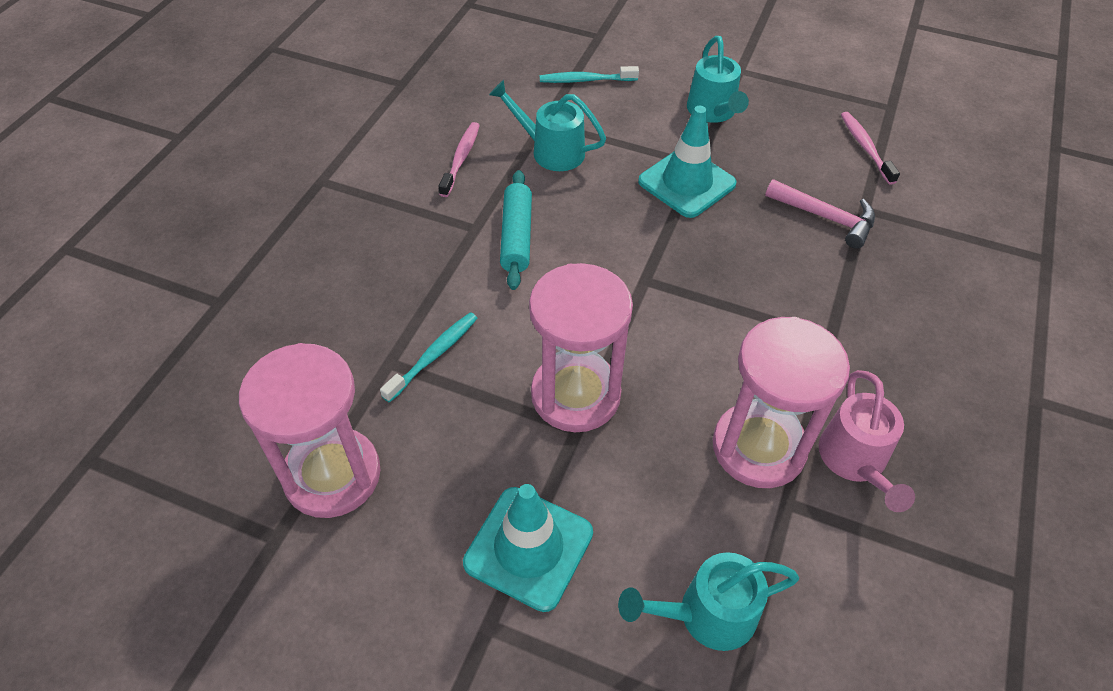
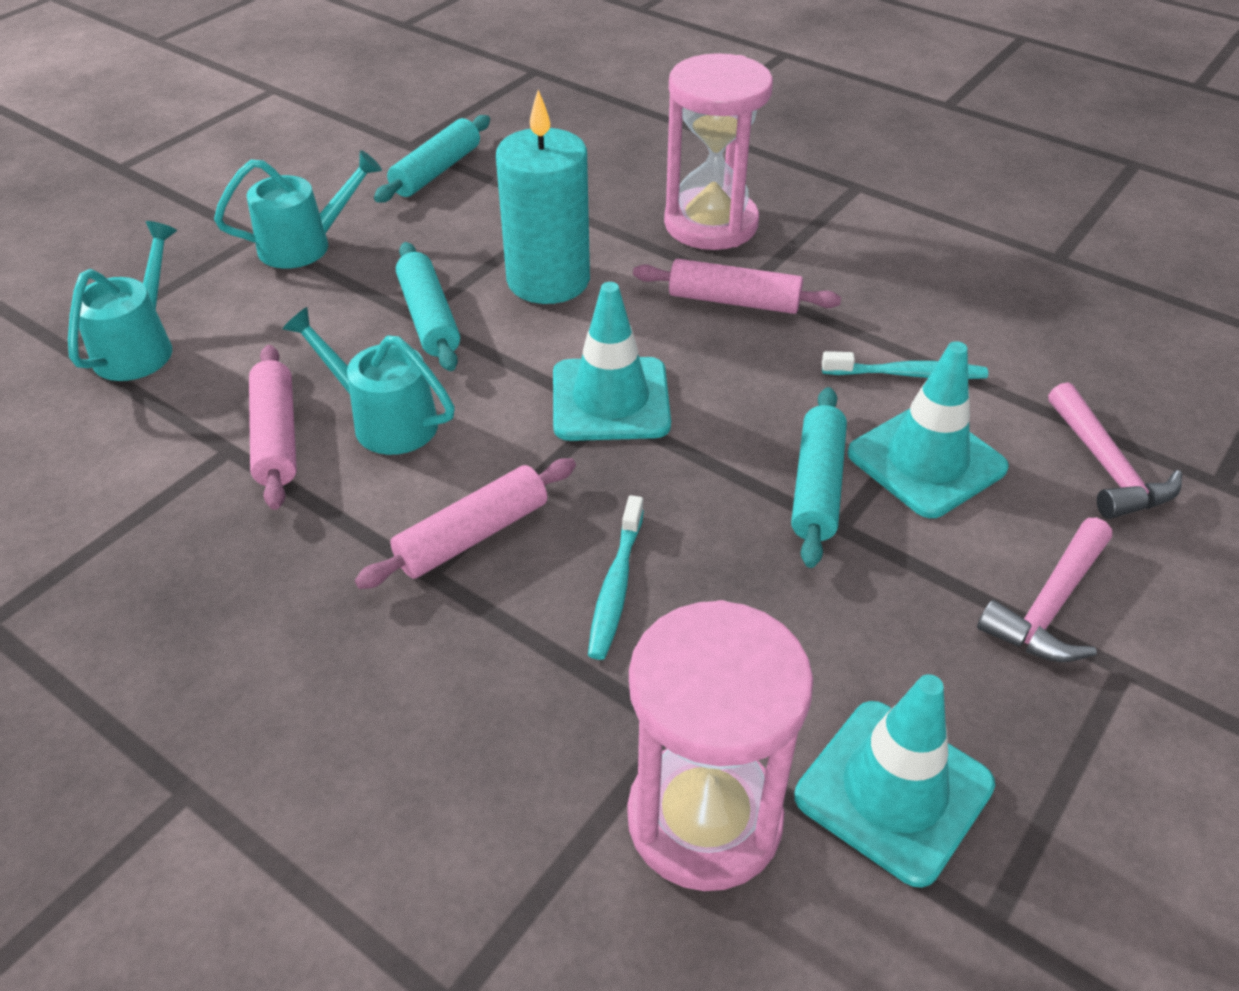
pink hammer: 1 -> 2
pink hourglass: 3 -> 2
pink rolling pin: 0 -> 3
pink toothbrush: 2 -> 0
pink watering can: 1 -> 0
turquoise candle: 0 -> 1
turquoise rolling pin: 1 -> 3
turquoise traffic cone: 2 -> 3

